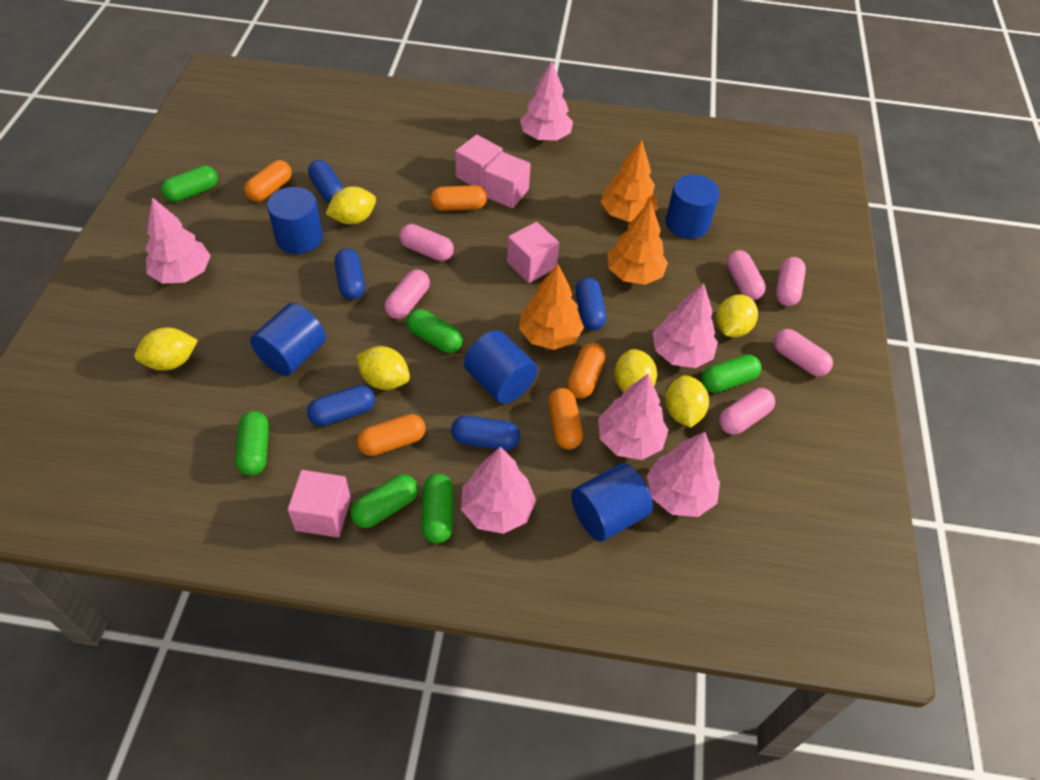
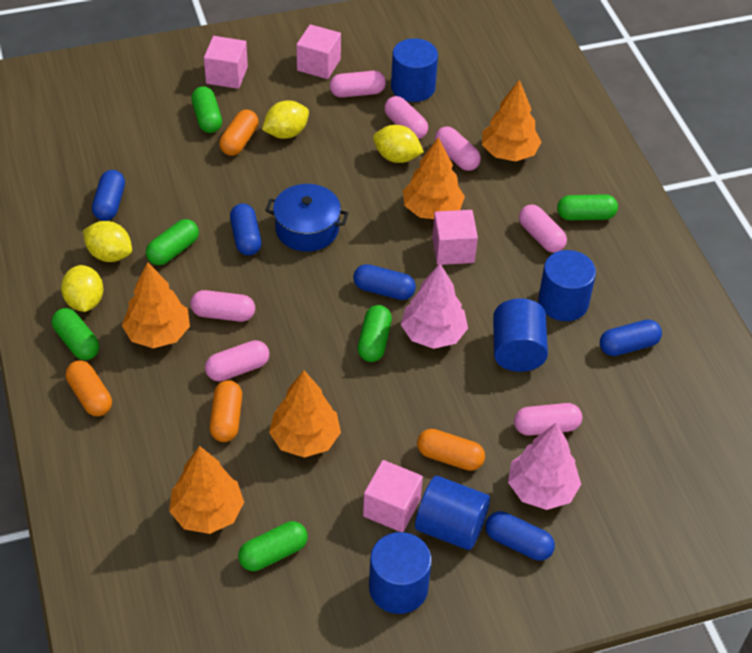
blue pot: 0 -> 1
orange capsule: 5 -> 4
orange tree: 3 -> 5
pink capsule: 6 -> 7
pink tree: 6 -> 2
yellow lemon: 6 -> 4

